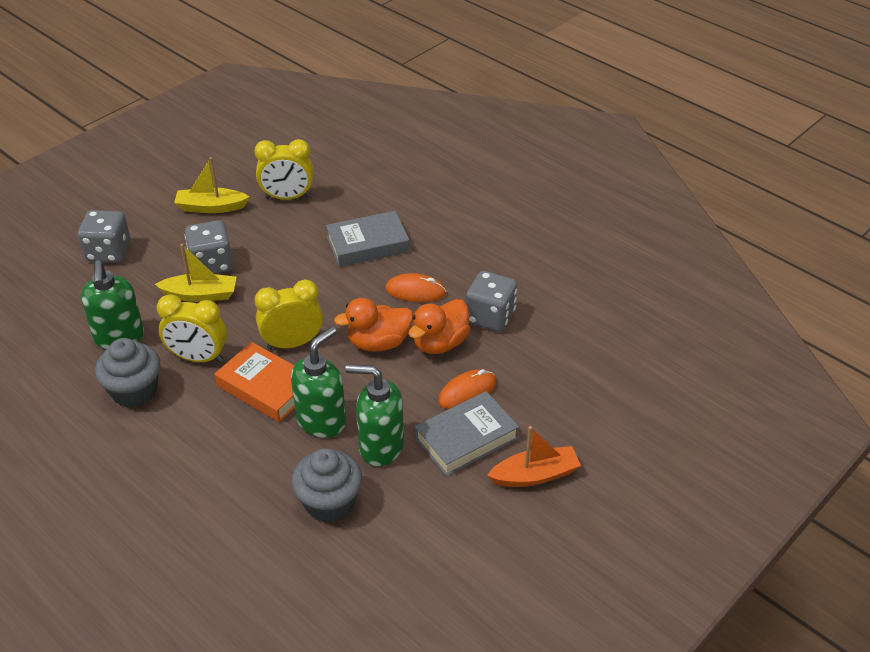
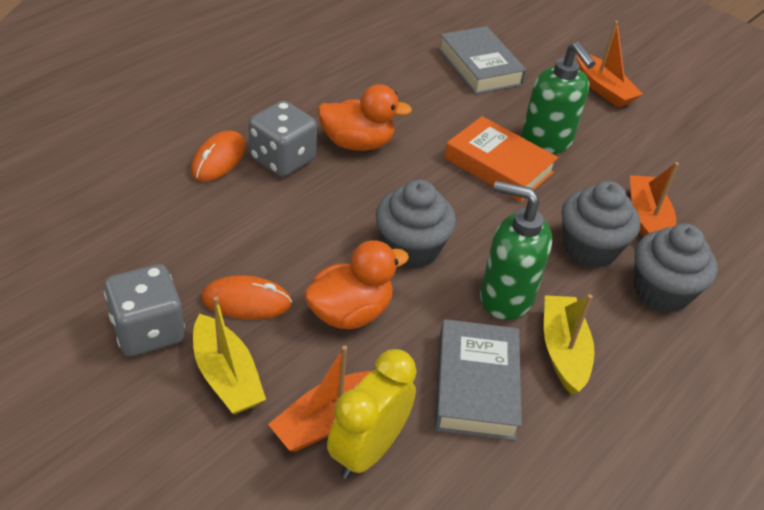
green soap dispenser: 3 -> 2
grey cupcake: 2 -> 3
grey dice: 3 -> 2
orange boat: 1 -> 3
yellow clock: 3 -> 1

